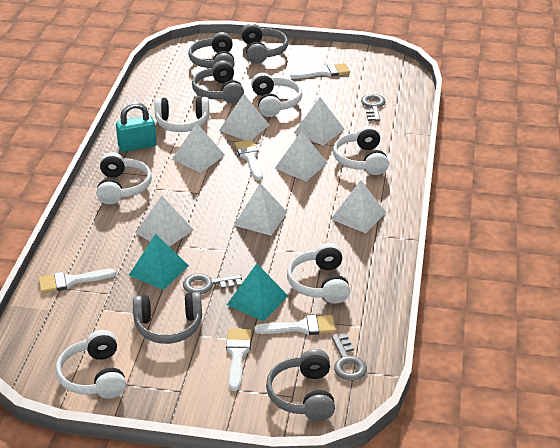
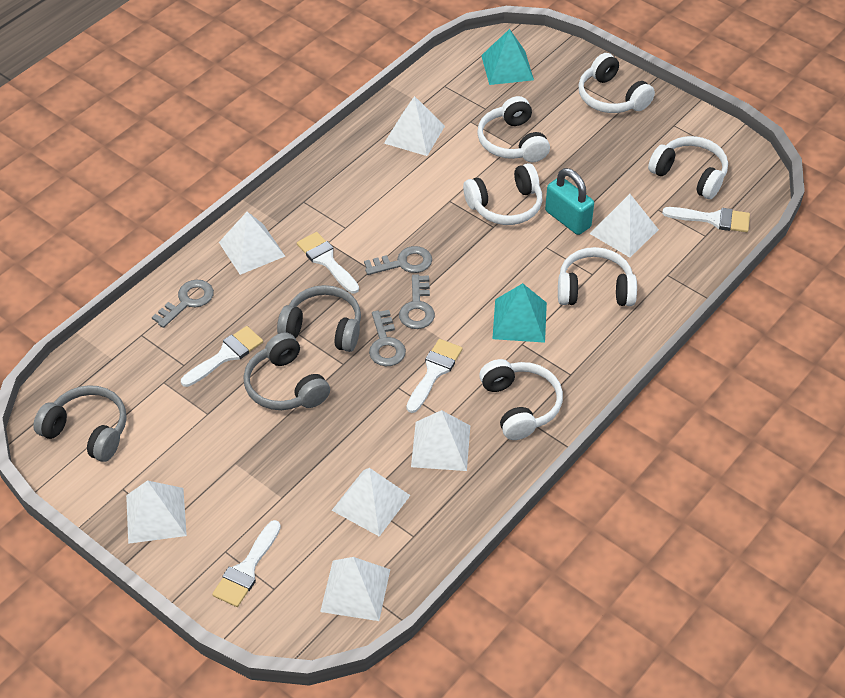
grey headphones: 5 -> 3
grey key: 3 -> 4

